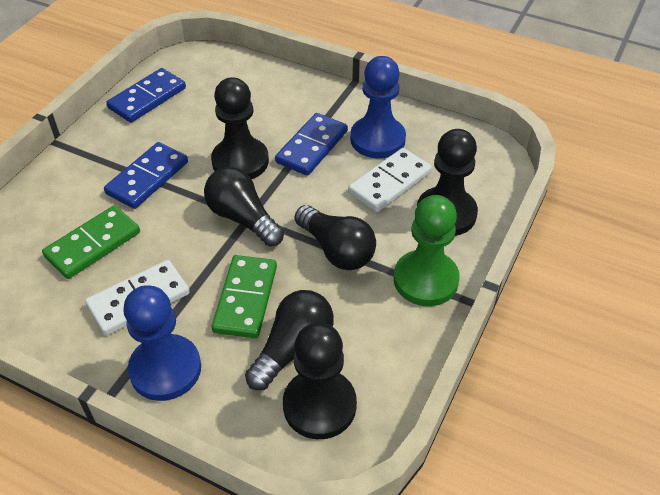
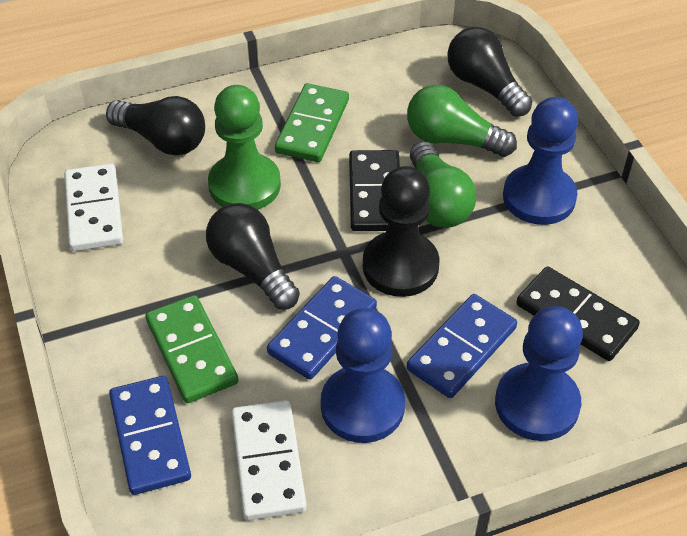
black domino: 0 -> 2
black pawn: 3 -> 1
blue pawn: 2 -> 3
green light bulb: 0 -> 2

